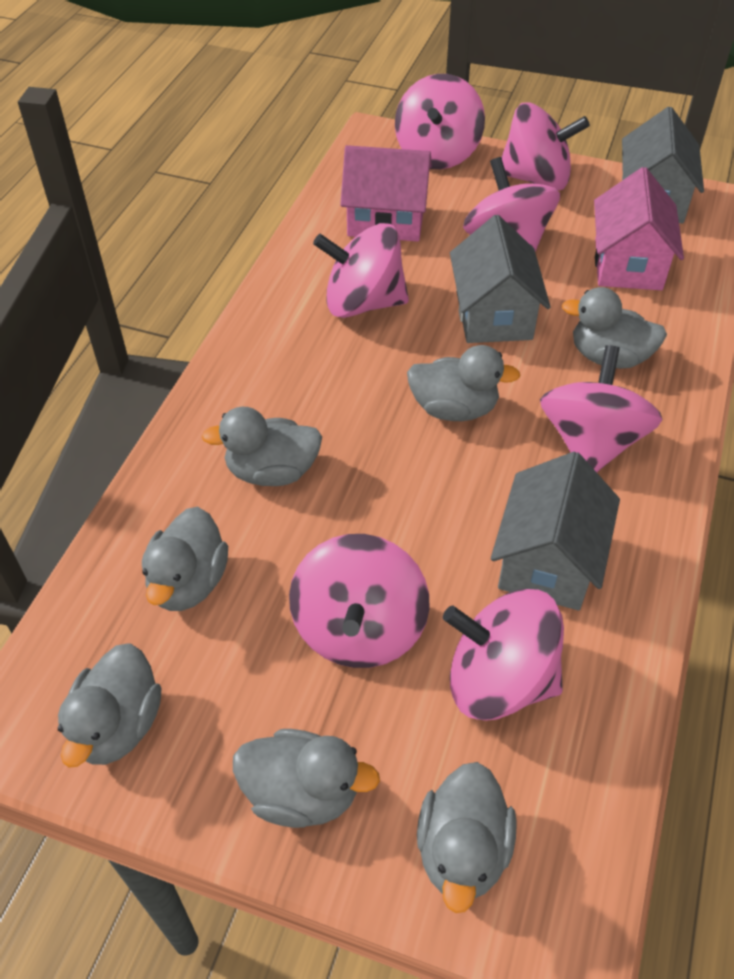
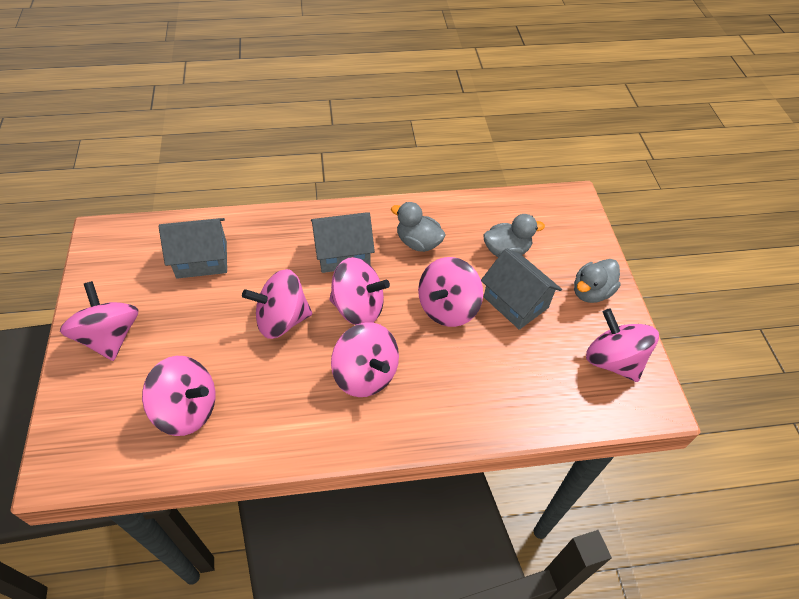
grey duck: 7 -> 3
pink house: 2 -> 0

